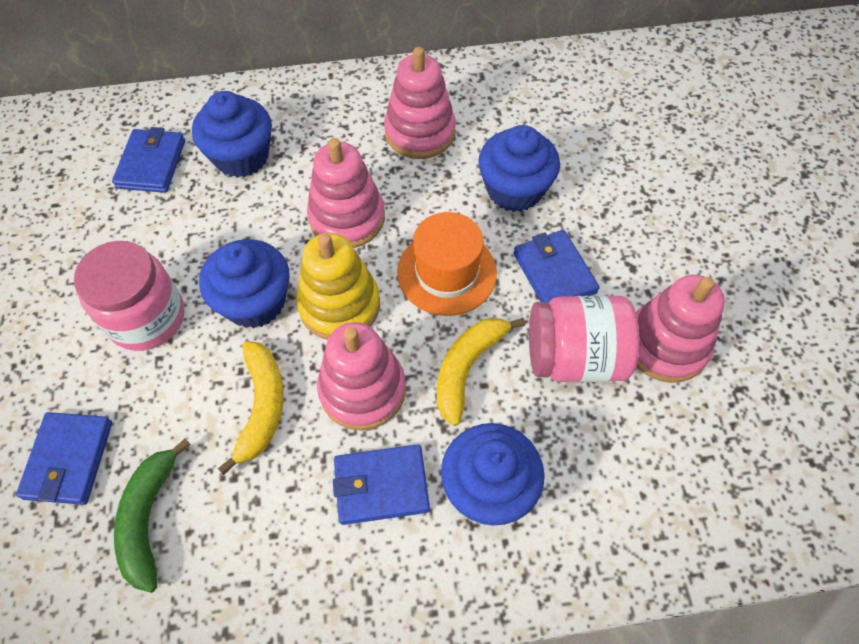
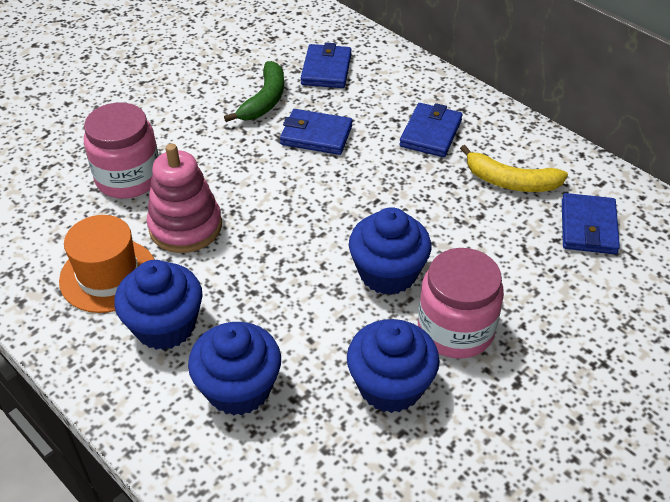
pink stacking toy: 4 -> 1
yellow banana: 2 -> 1
yellow stacking toy: 1 -> 0

